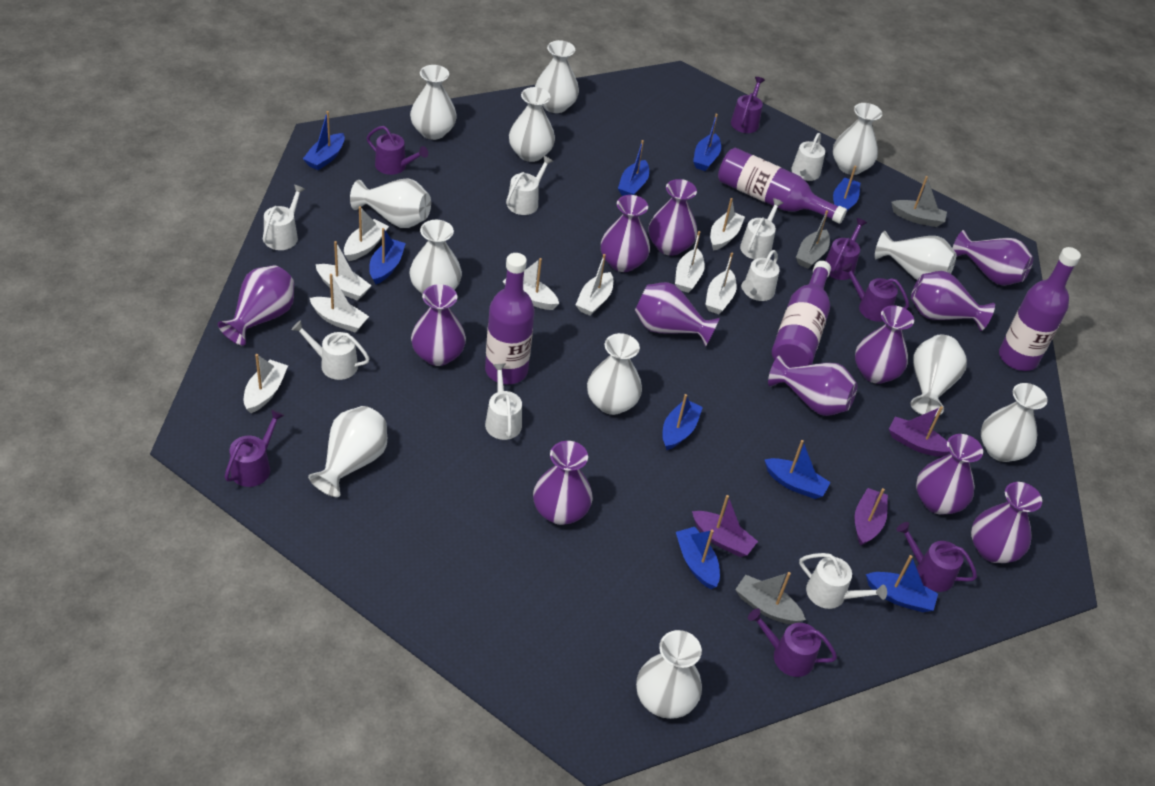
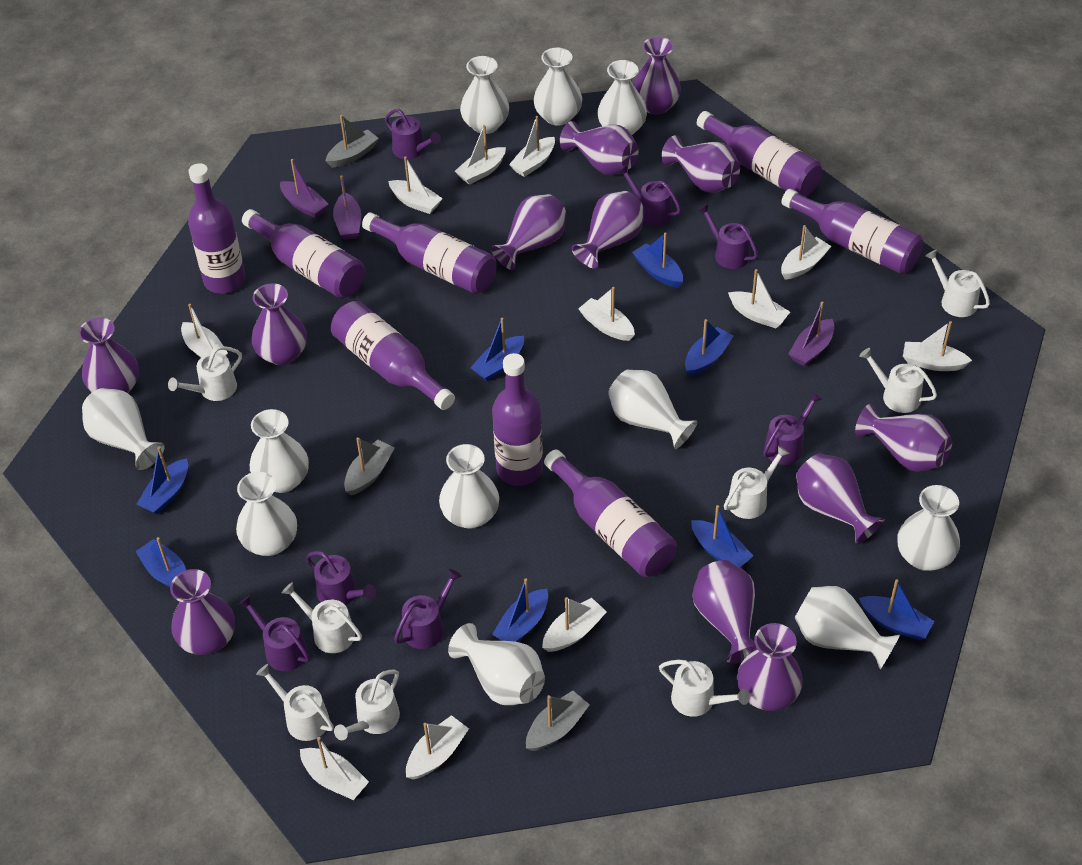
blue boat: 9 -> 8
purple bottle: 4 -> 8
white boat: 9 -> 11
white vase: 12 -> 11

